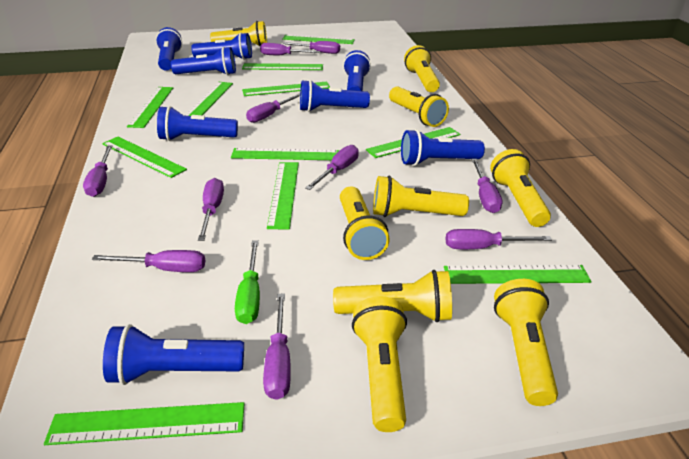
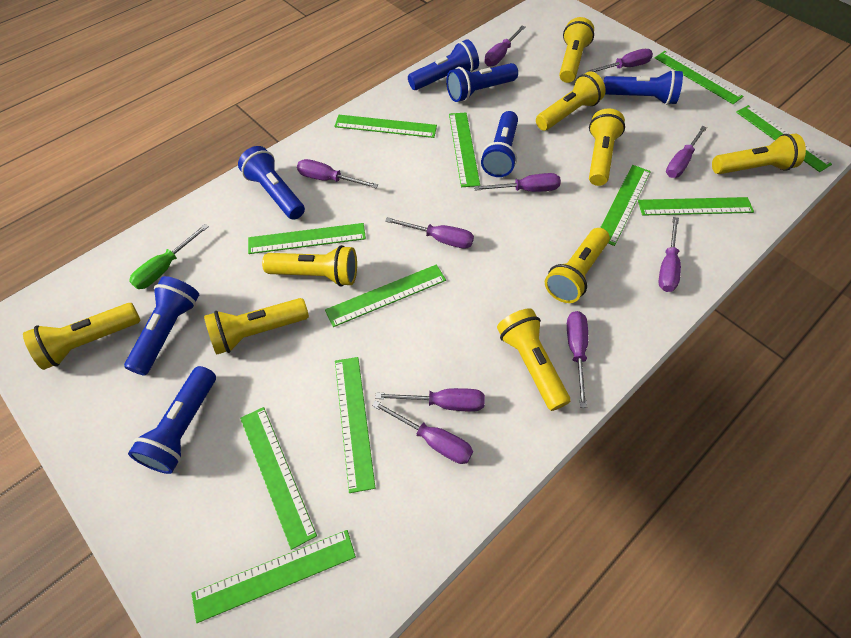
blue flashlight: 8 -> 7

